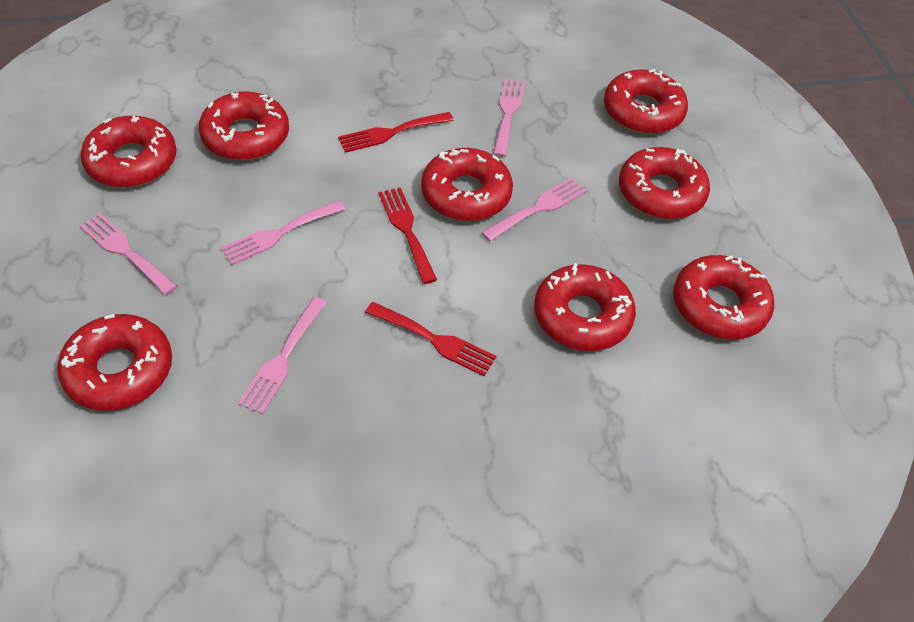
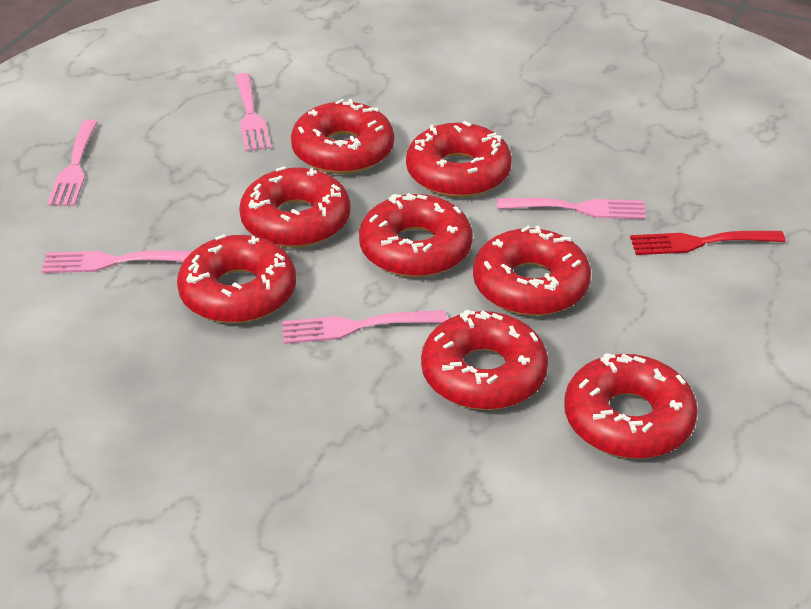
red fork: 3 -> 1

